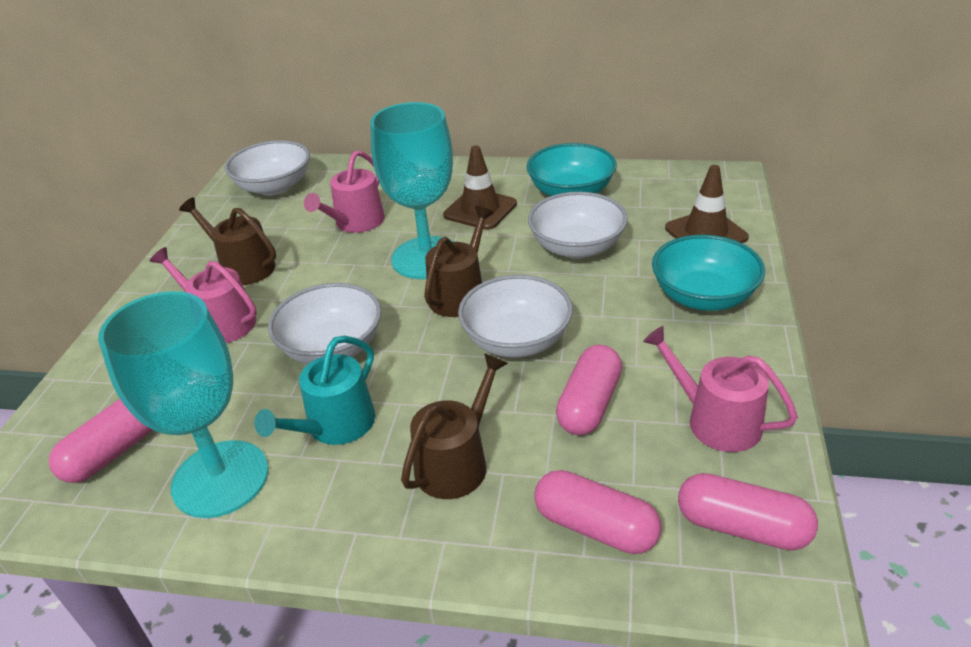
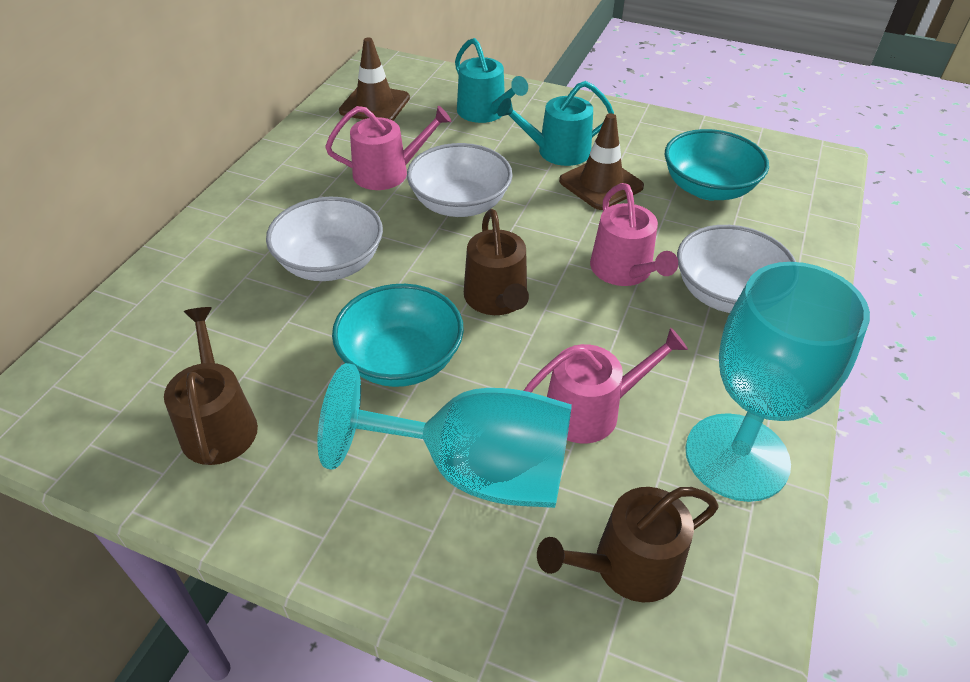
pink capsule: 4 -> 0
turquoise watering can: 1 -> 2
white bowl: 4 -> 3

